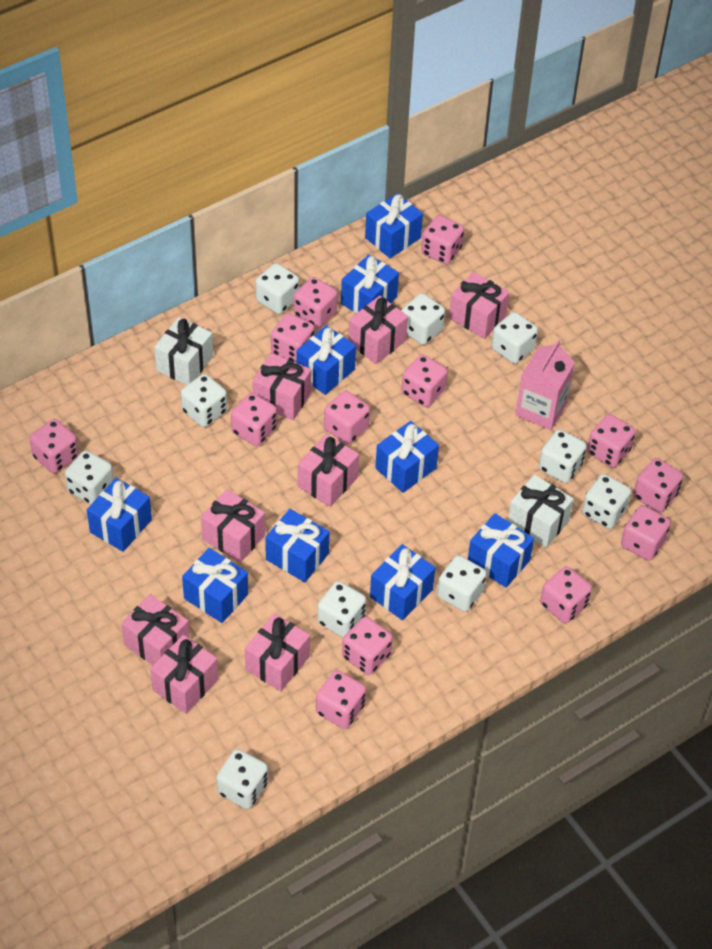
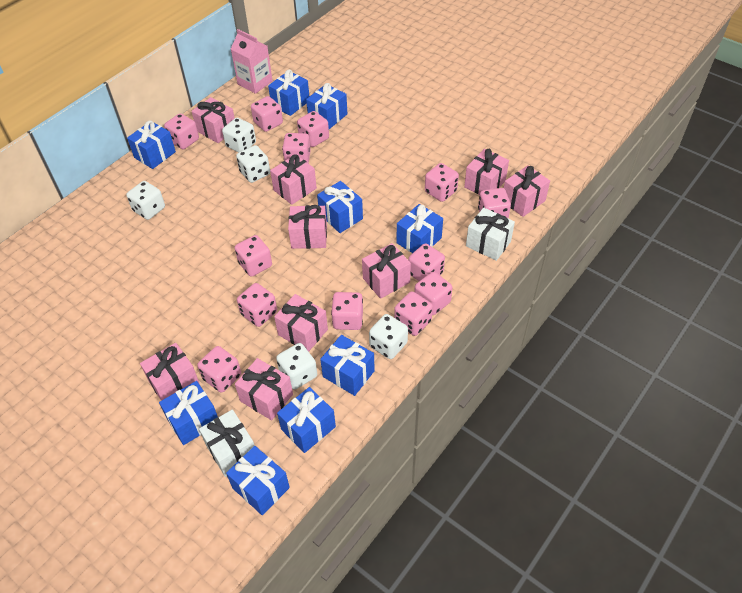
pink gift: 8 -> 9
white dice: 10 -> 5

